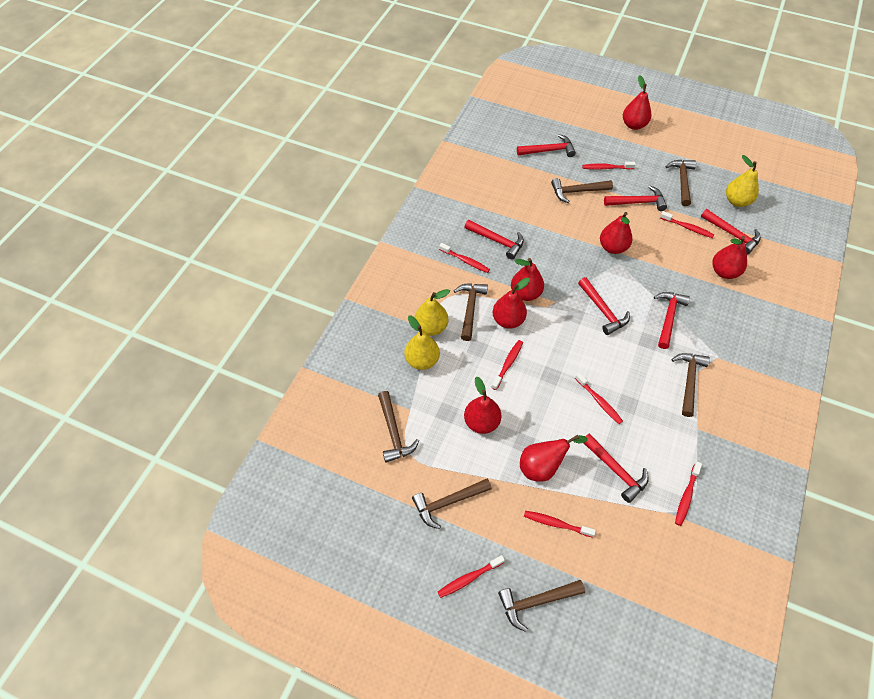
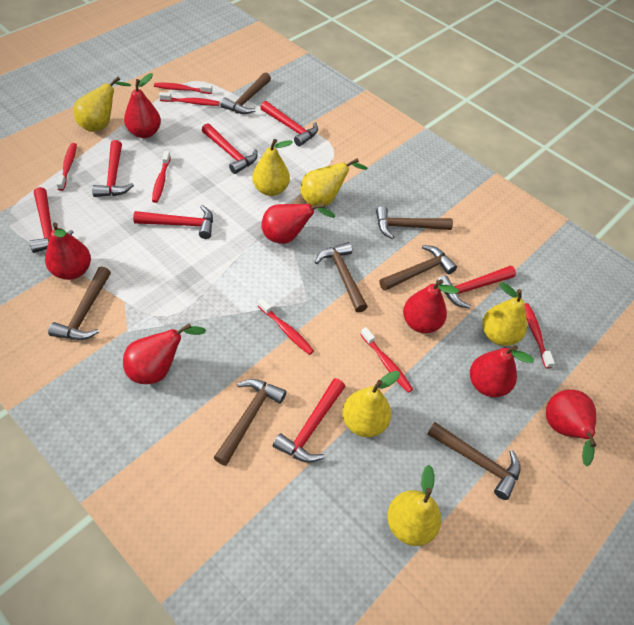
red toothbrush: 8 -> 7
yellow pear: 3 -> 6

